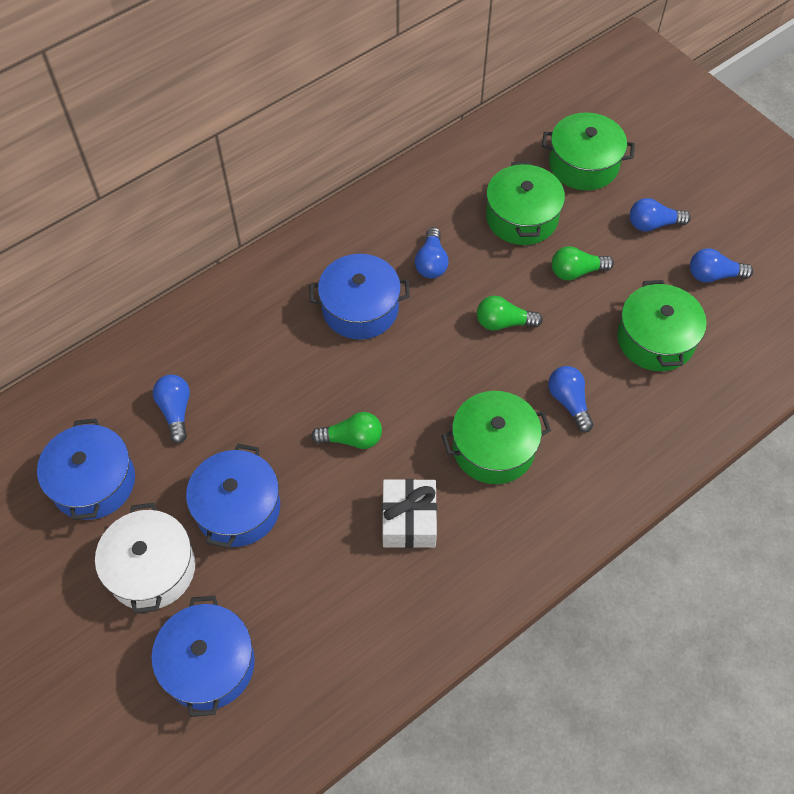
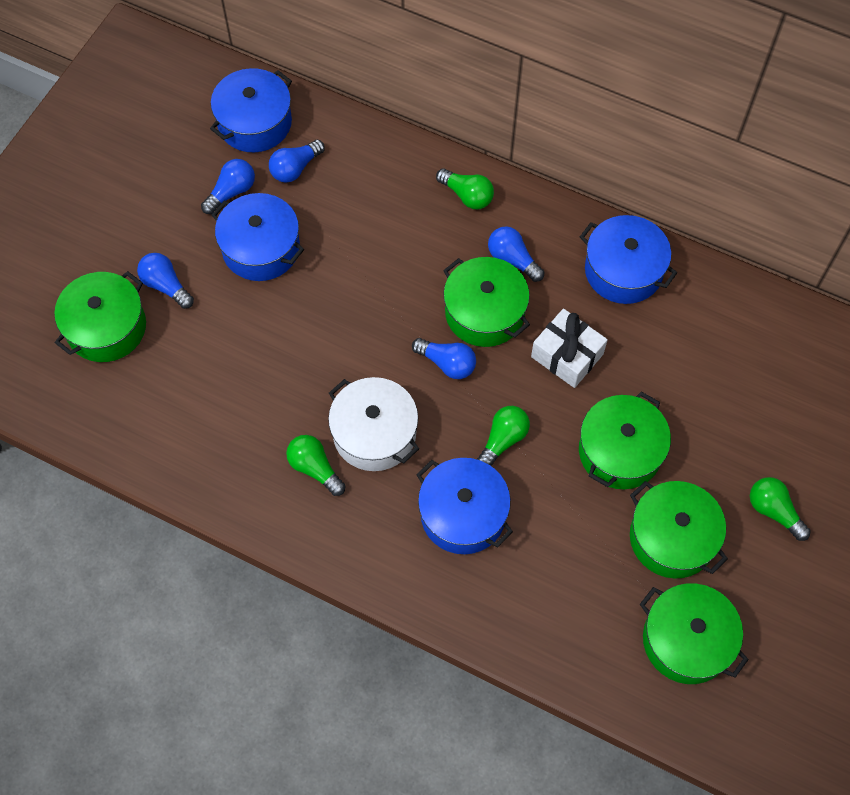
green light bulb: 3 -> 4
green pot: 4 -> 5

